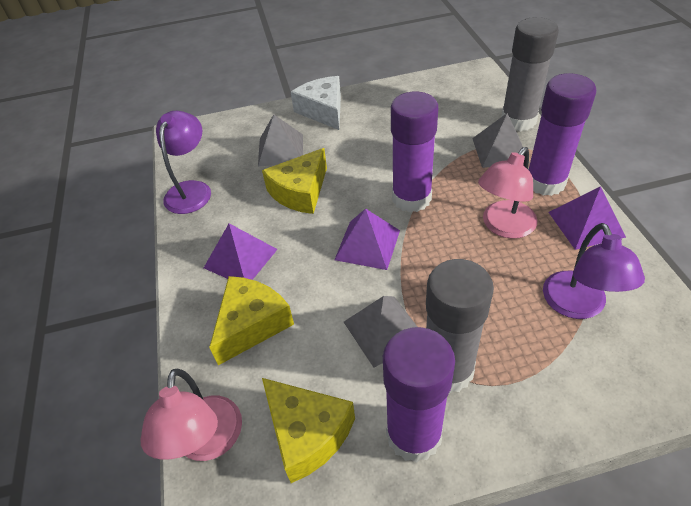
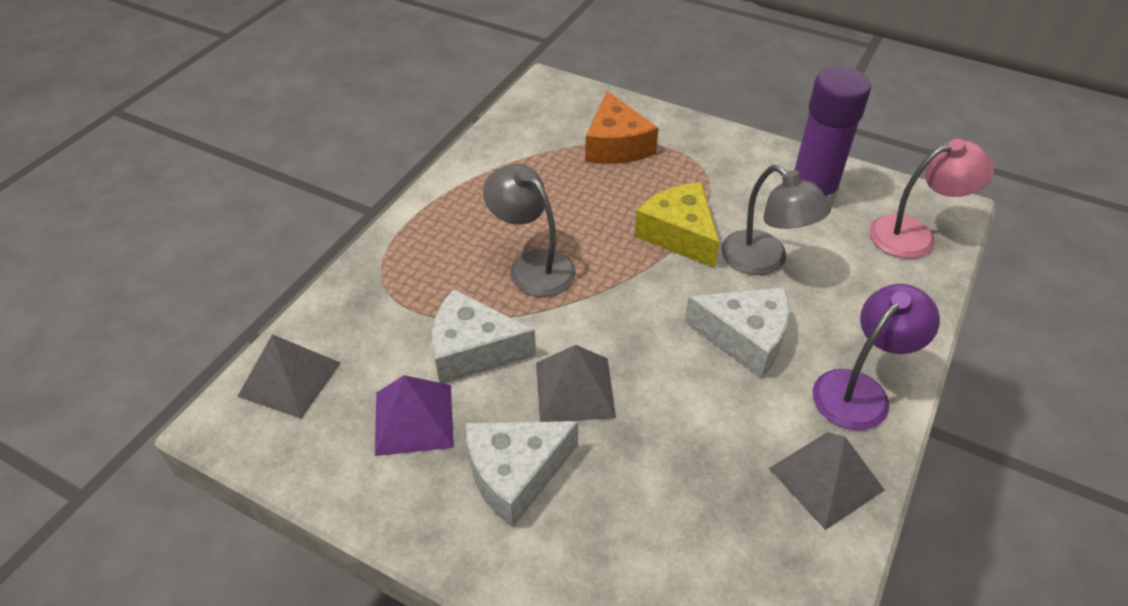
grey glue stick: 2 -> 0
grey lamp: 0 -> 2
orange cheese: 0 -> 1
pink lamp: 2 -> 1
purple glue stick: 3 -> 1
purple lamp: 2 -> 1
purple pyramid: 3 -> 1
white cheese: 1 -> 3
yellow cheese: 3 -> 1

